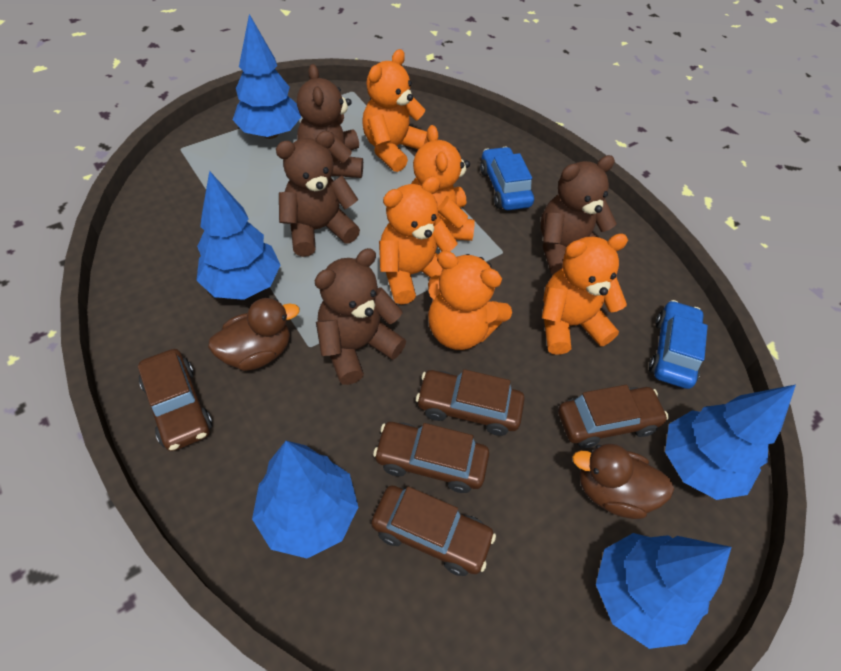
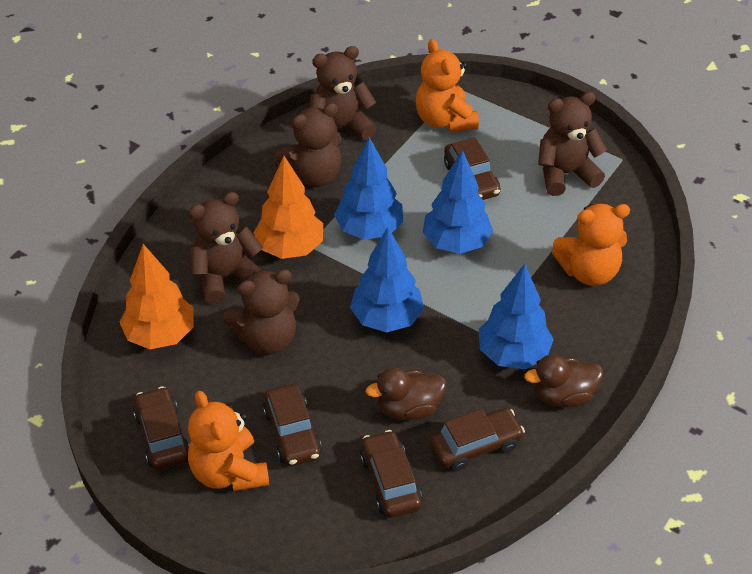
blue car: 2 -> 0
blue tree: 5 -> 4
brown teddy bear: 4 -> 5
orange teddy bear: 5 -> 3
orange tree: 0 -> 2

